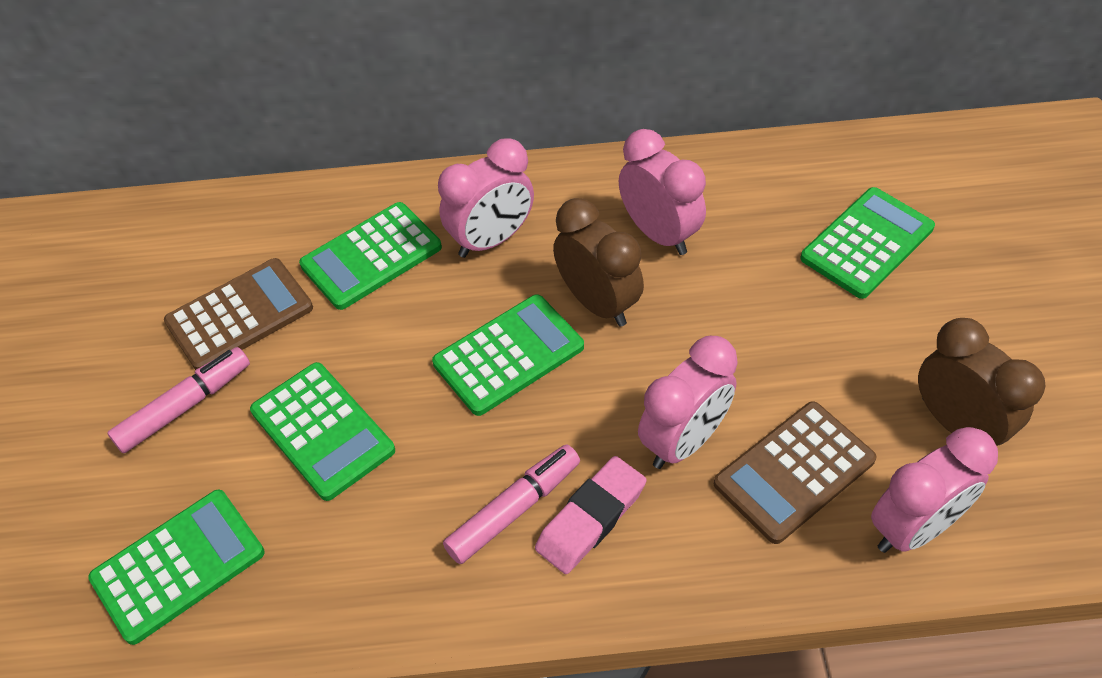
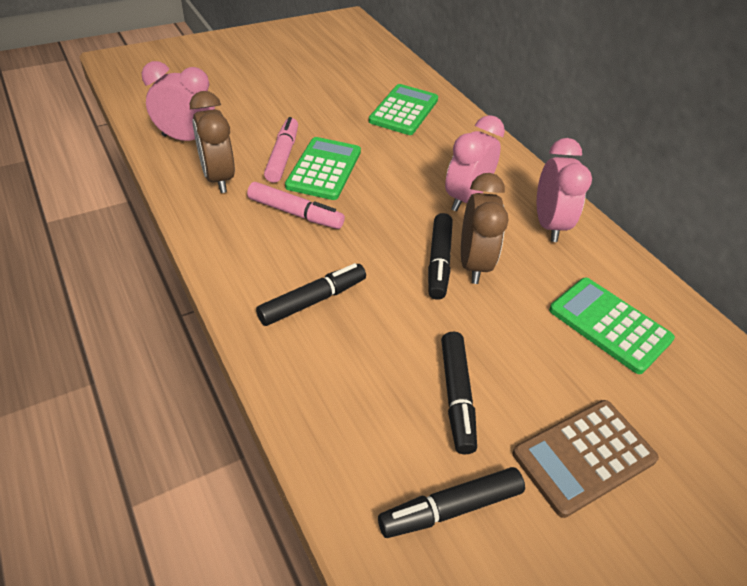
black marker: 0 -> 4
brown calculator: 2 -> 1
green calculator: 5 -> 3
pink clock: 4 -> 3
pink eraser: 1 -> 0

